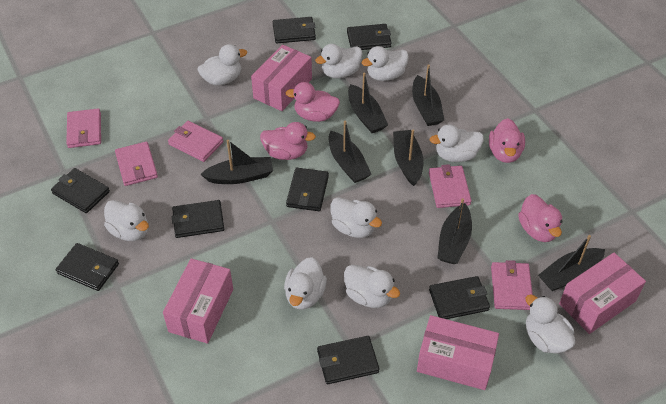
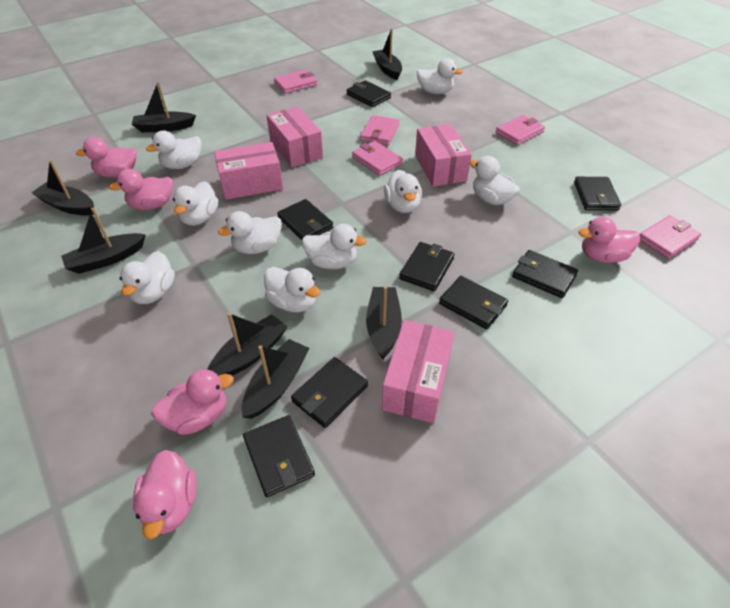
pink duck: 4 -> 5

